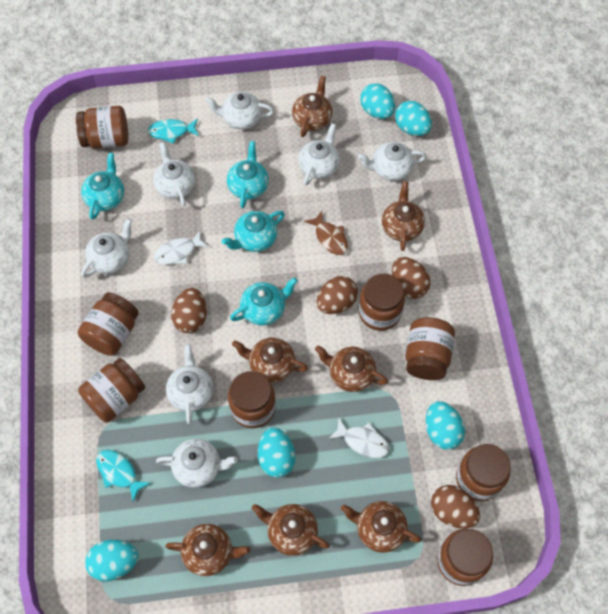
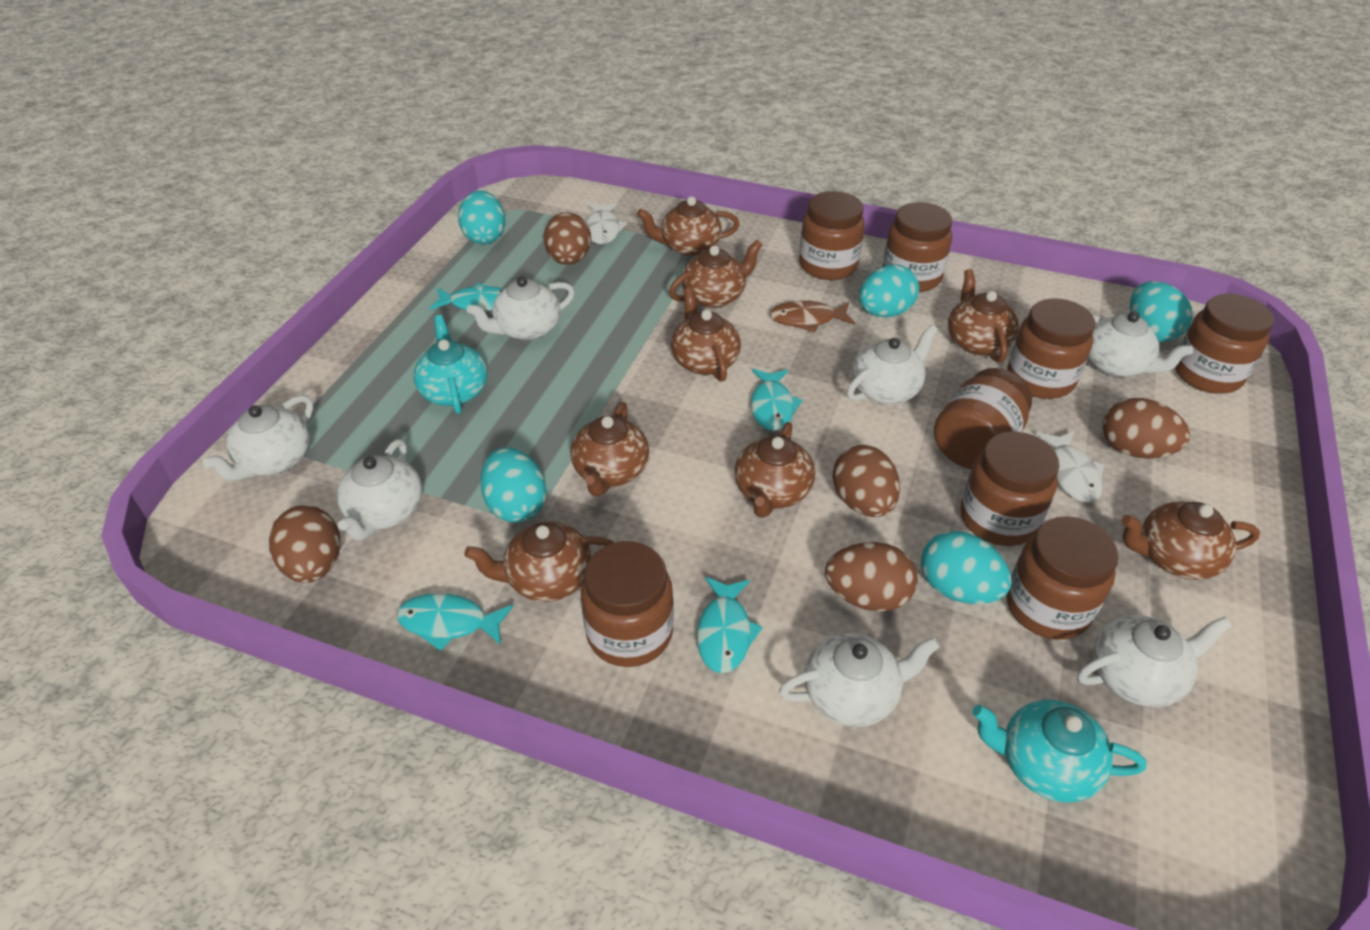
brown egg: 4 -> 5
brown teapot: 7 -> 8
turquoise fish: 2 -> 4
turquoise teapot: 4 -> 2

